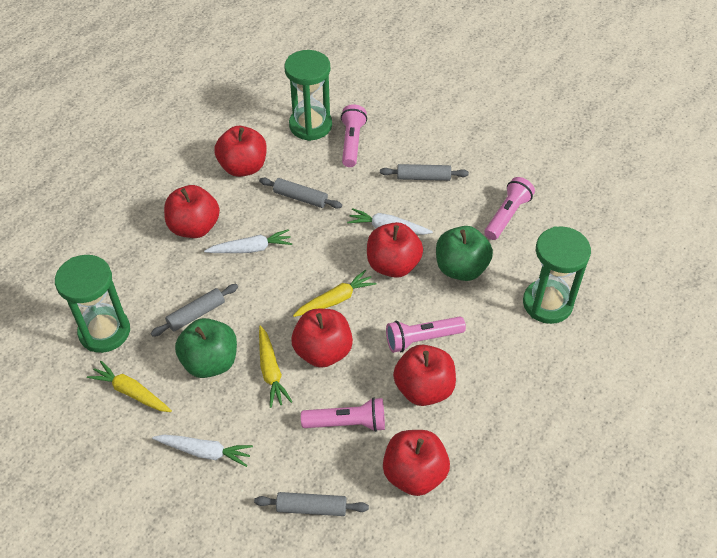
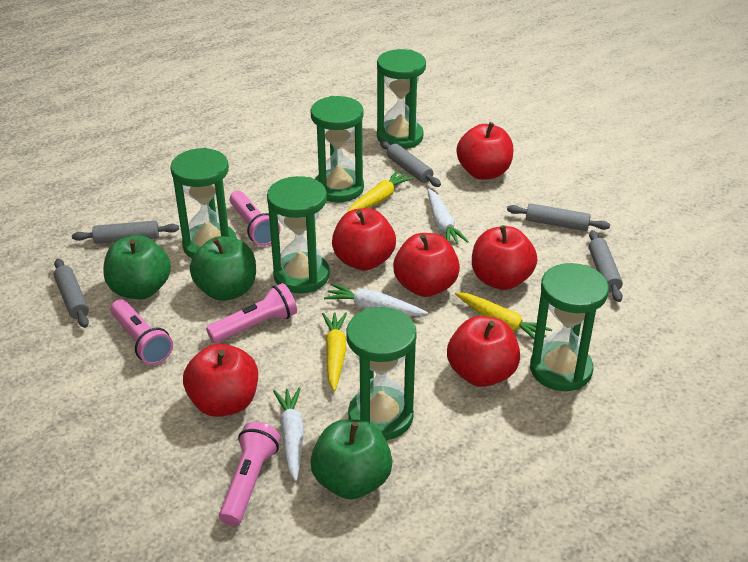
green apple: 2 -> 3
green hourglass: 3 -> 6
grey rolling pin: 4 -> 5

